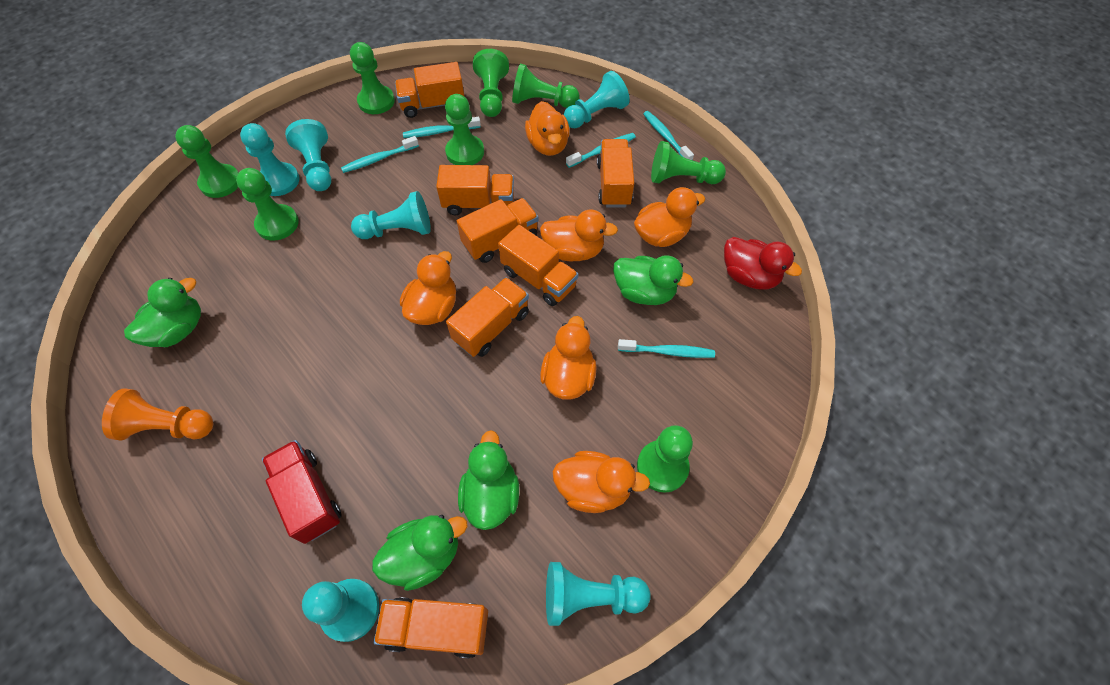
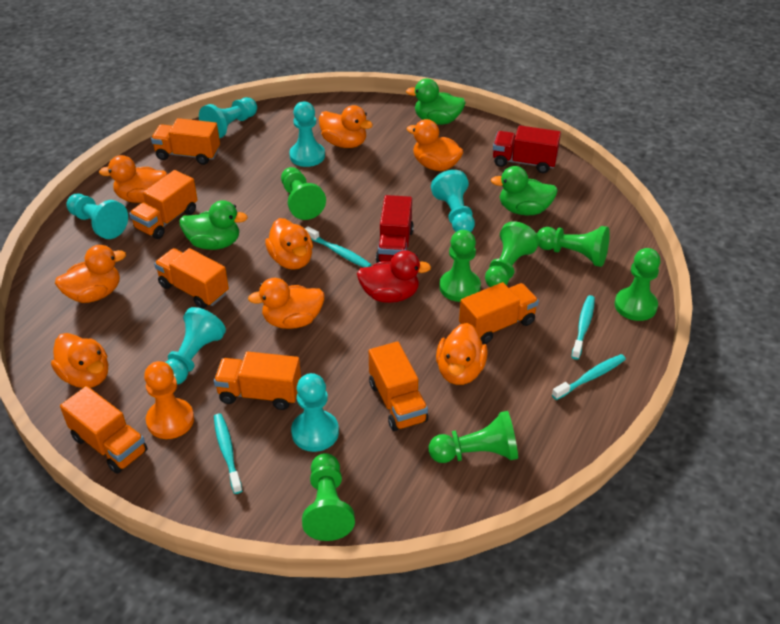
green duck: 4 -> 3
green pawn: 8 -> 7
orange duck: 6 -> 8
red truck: 1 -> 2
turquoise toothbrush: 5 -> 4

